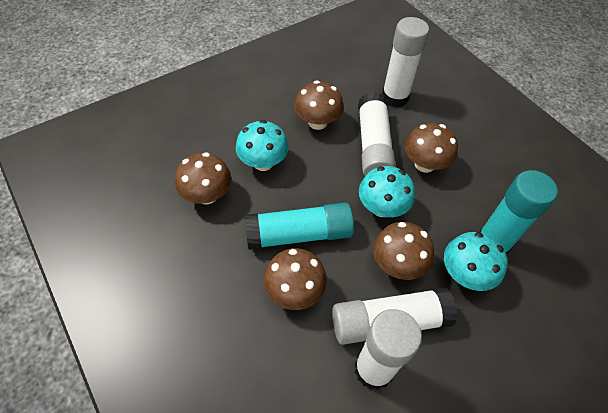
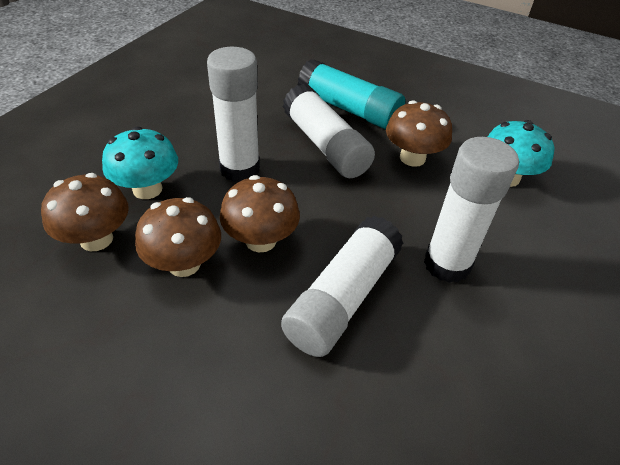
brown mushroom: 5 -> 4
turquoise glue stick: 2 -> 1
turquoise mushroom: 3 -> 2

